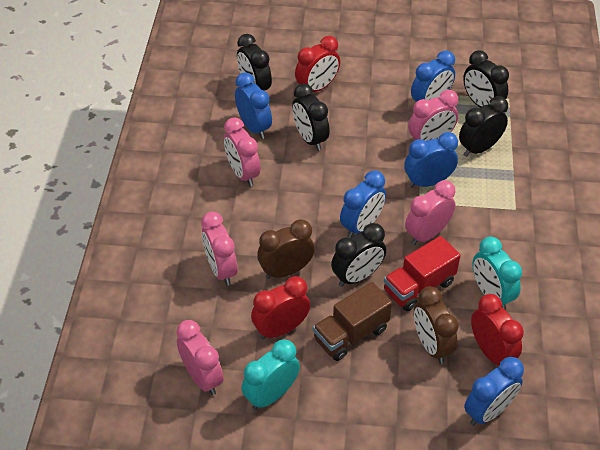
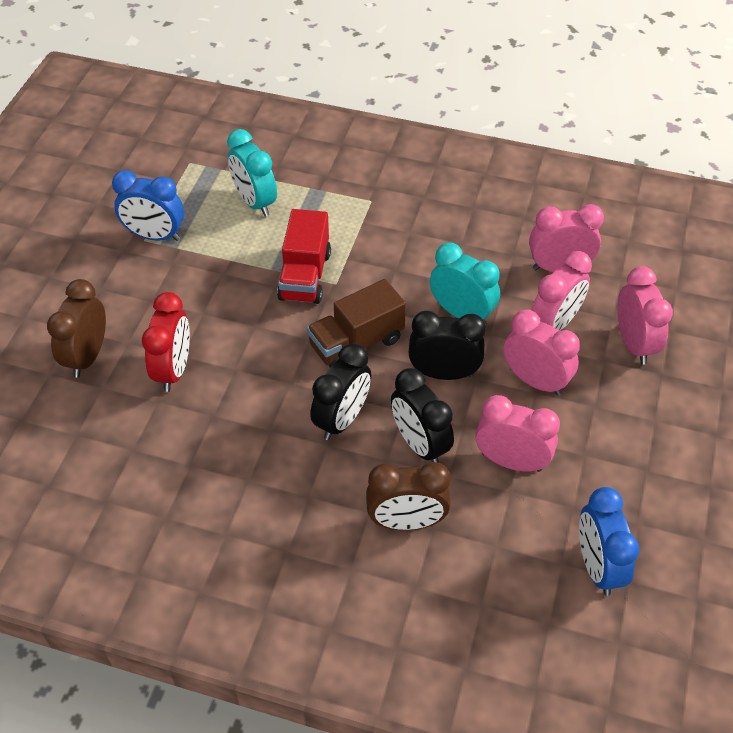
black clock: 5 -> 3
blue clock: 5 -> 2
red clock: 3 -> 1

